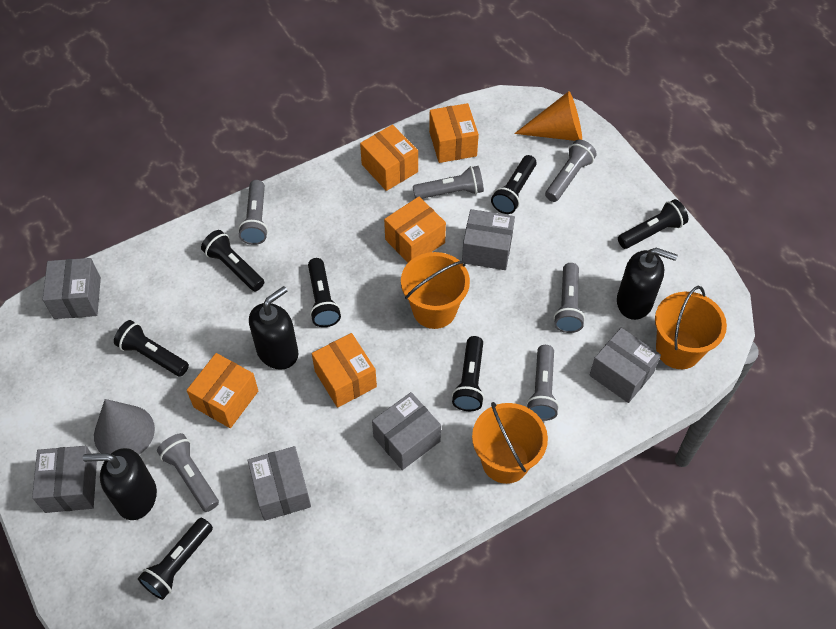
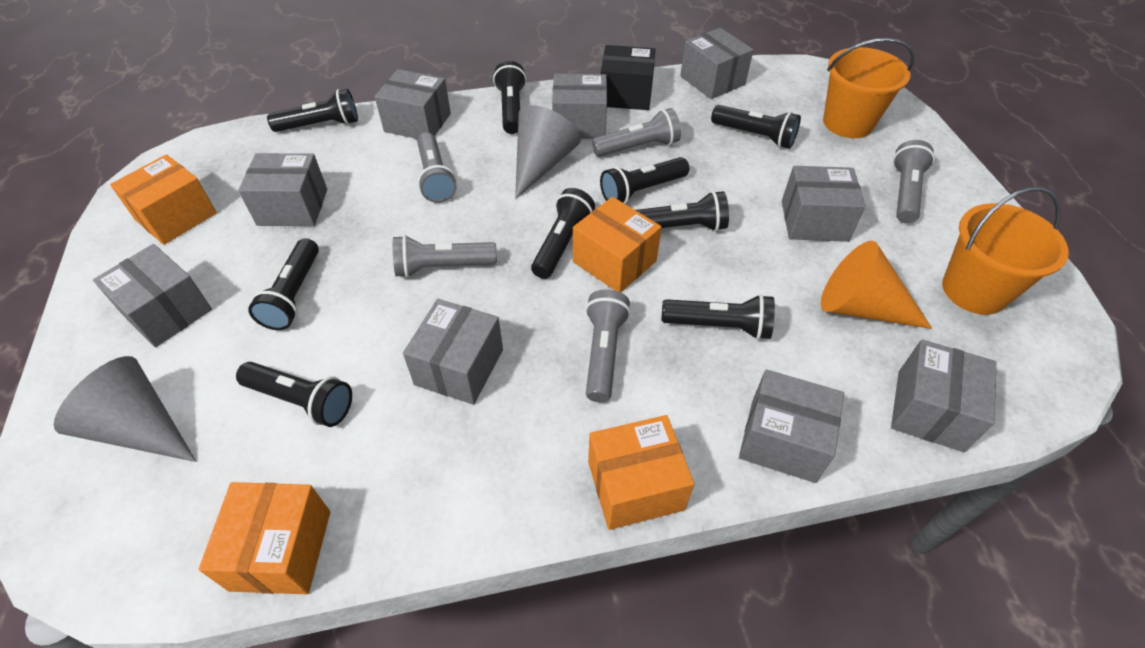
black box: 0 -> 1
black flashlight: 7 -> 9
black soap dispenser: 3 -> 0
grey box: 6 -> 9
grey cone: 1 -> 2
grey flashlight: 6 -> 5
orange box: 5 -> 4
orange bucket: 3 -> 2

